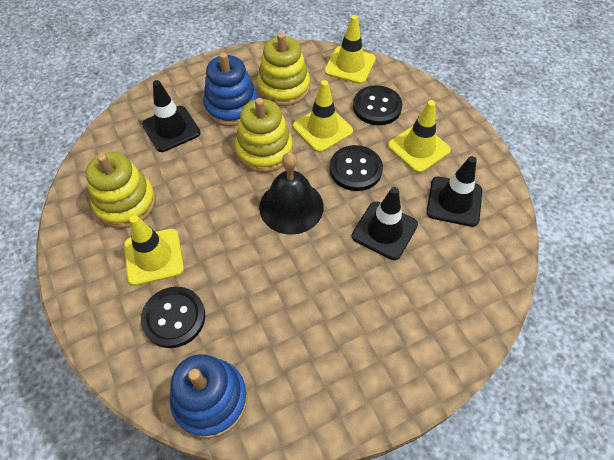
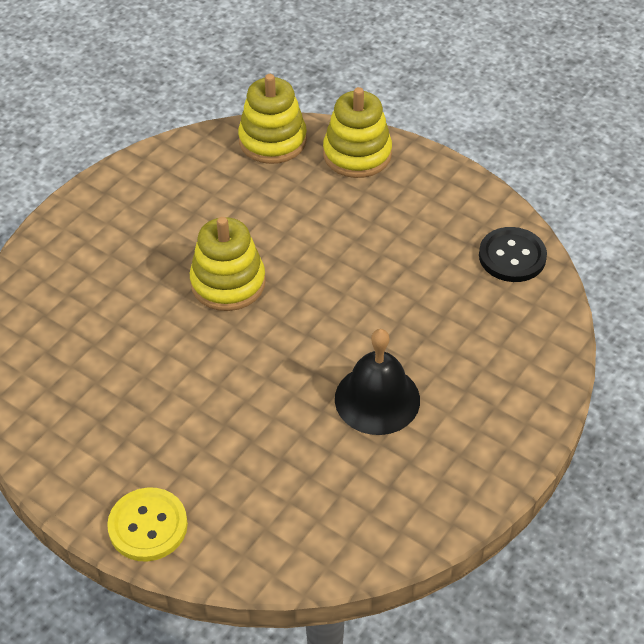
black button: 3 -> 1
black traffic cone: 3 -> 0
blue stacking toy: 2 -> 0
yellow button: 0 -> 1
yellow traffic cone: 4 -> 0

